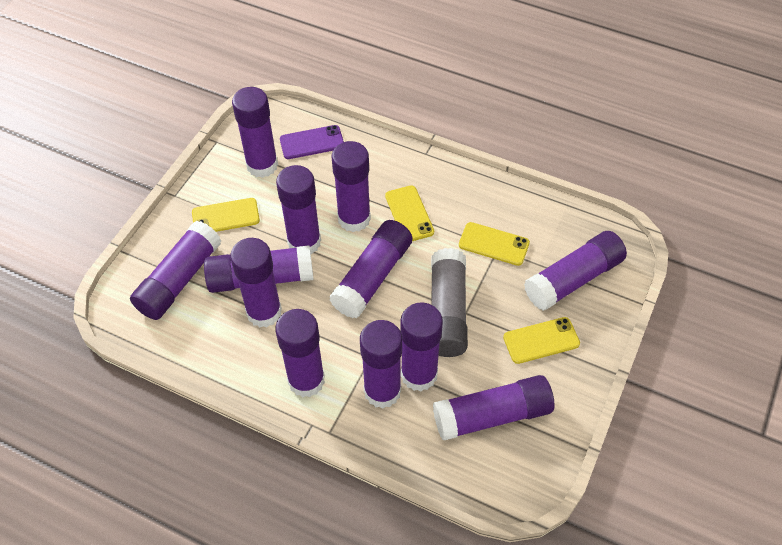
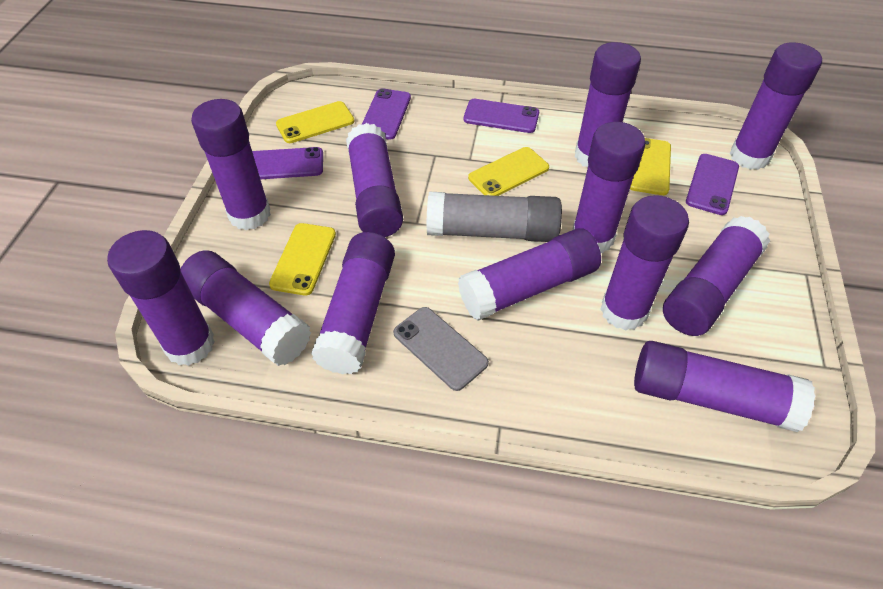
grey phone: 0 -> 1
purple phone: 1 -> 4

